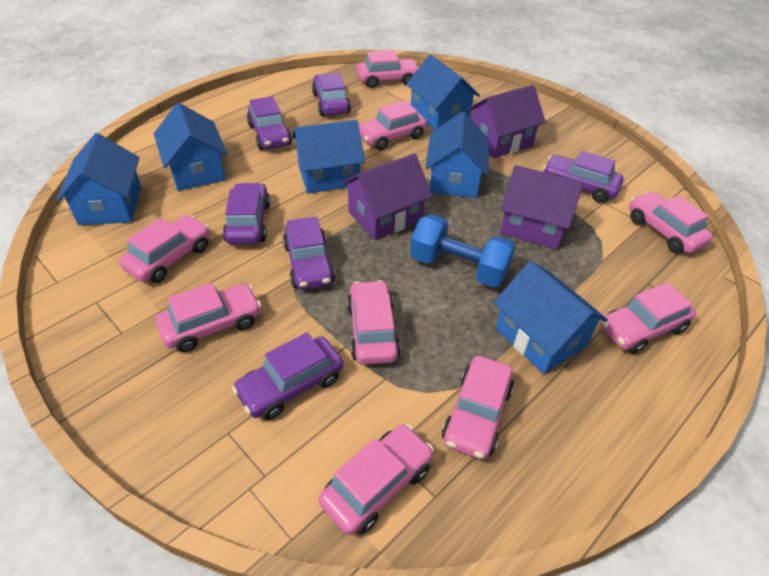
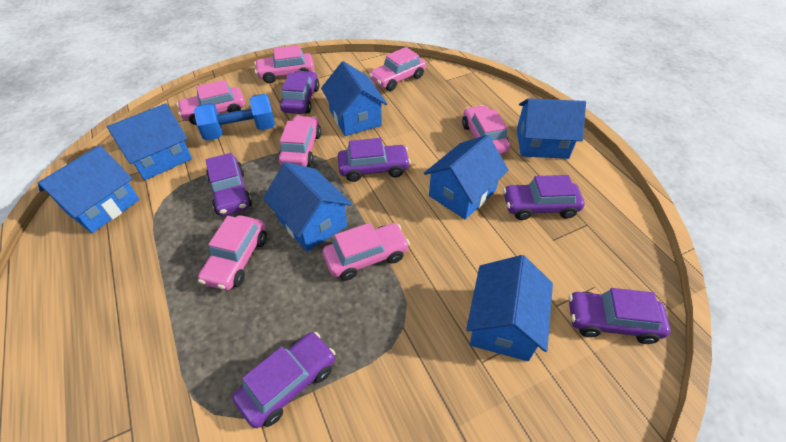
blue house: 6 -> 7
pink car: 9 -> 7
purple house: 3 -> 0

